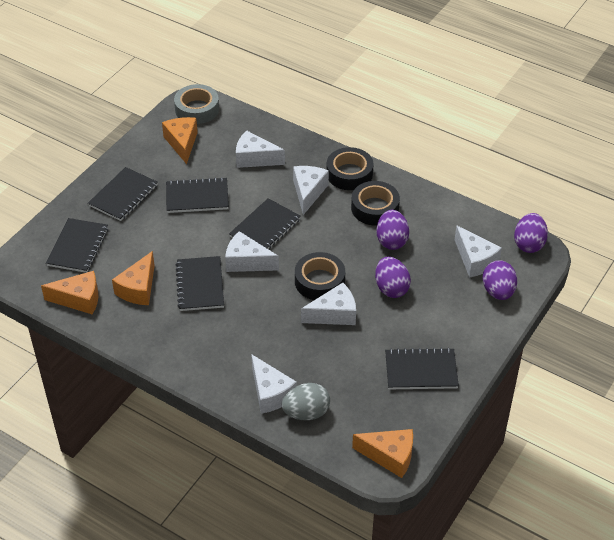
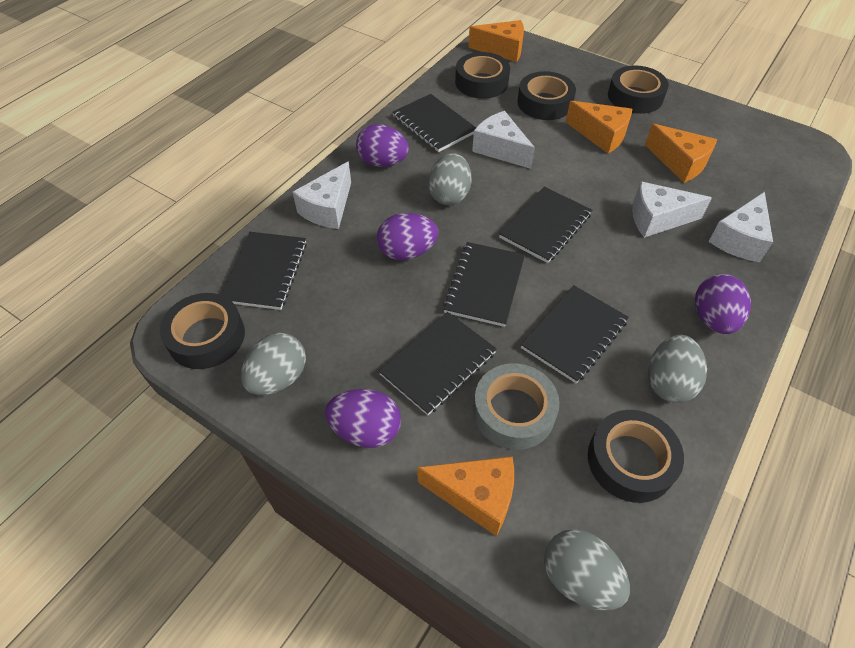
black tape: 3 -> 5
grey egg: 1 -> 4
white cheese: 6 -> 4

